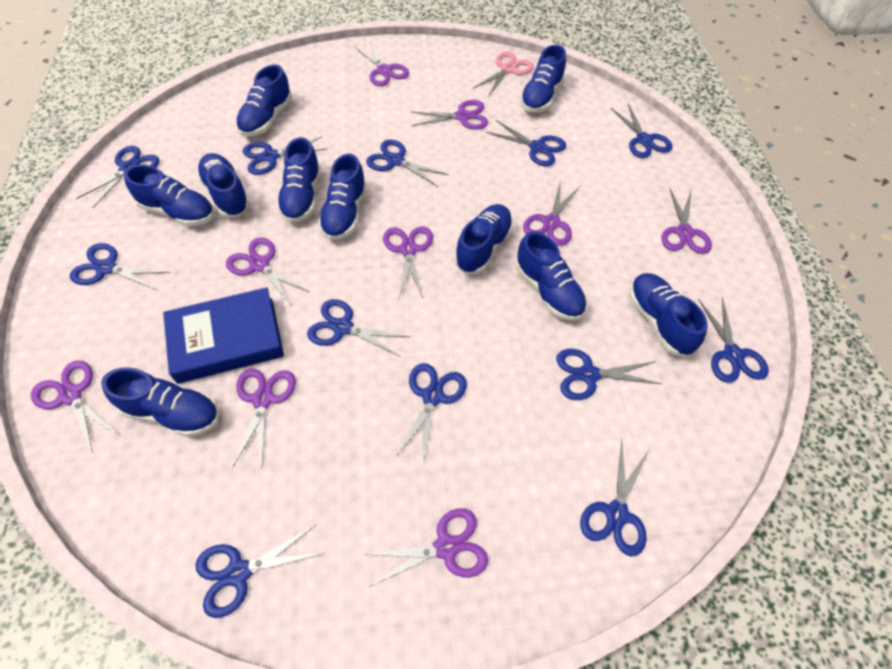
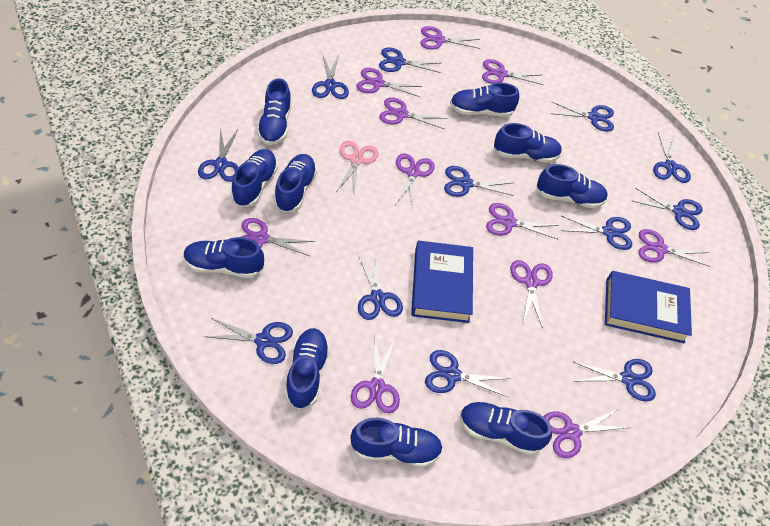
blue book: 1 -> 2
purple scissors: 9 -> 11

